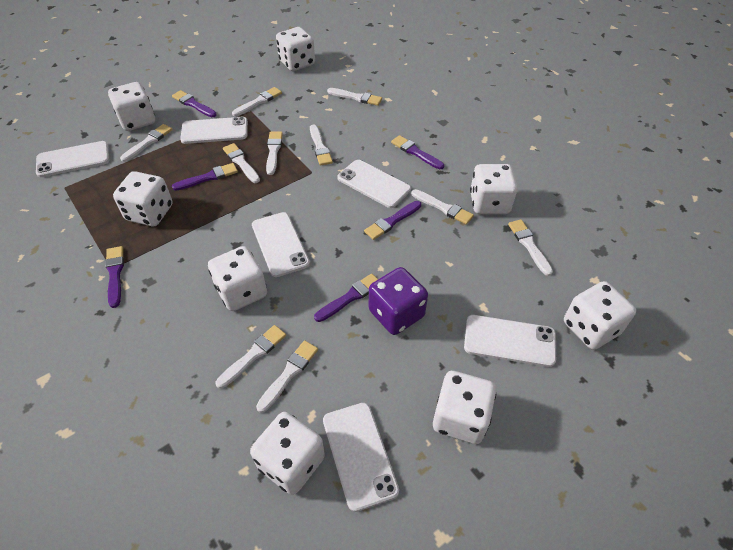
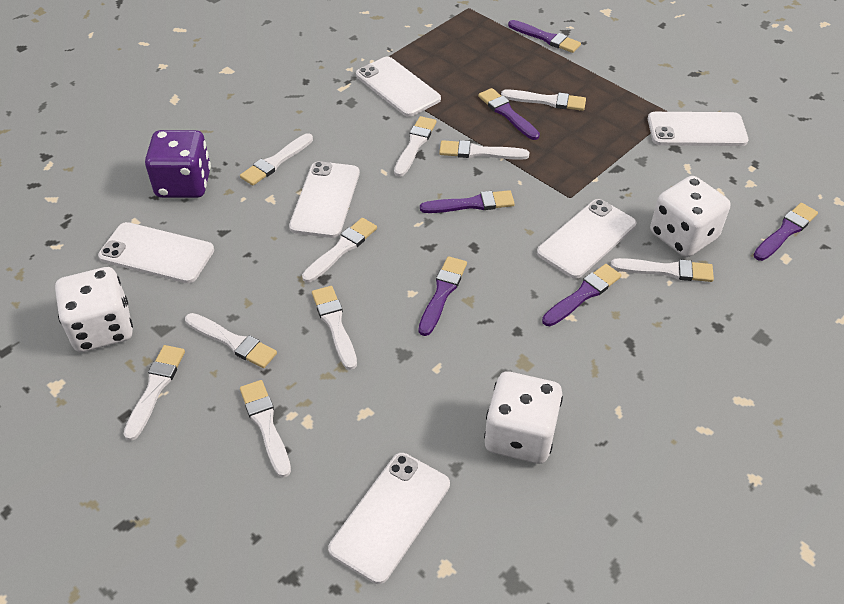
white dice: 8 -> 3

